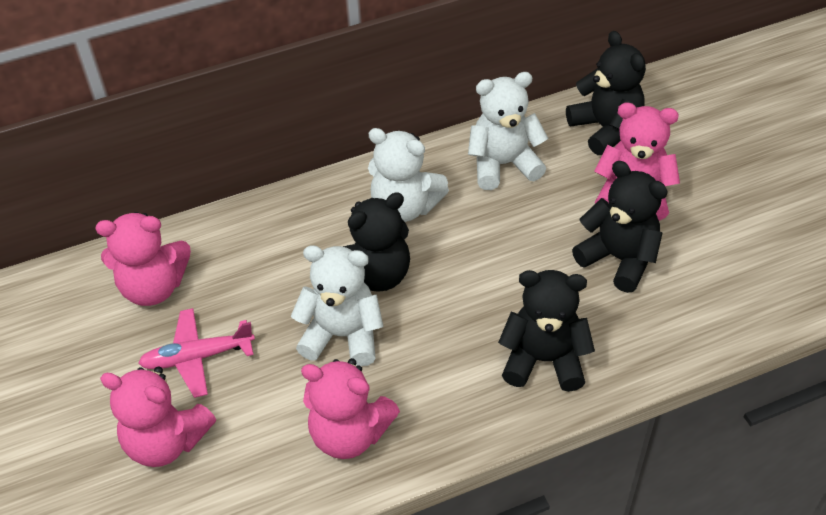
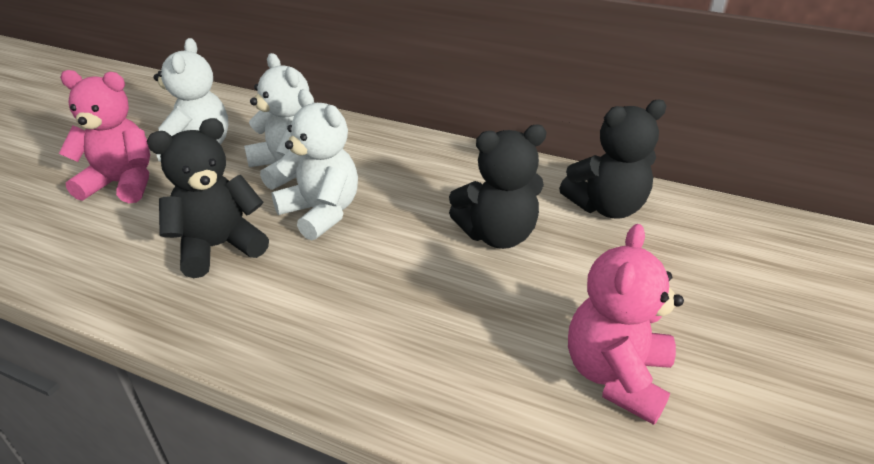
black teddy bear: 4 -> 3
pink plane: 1 -> 0
pink teddy bear: 4 -> 2

